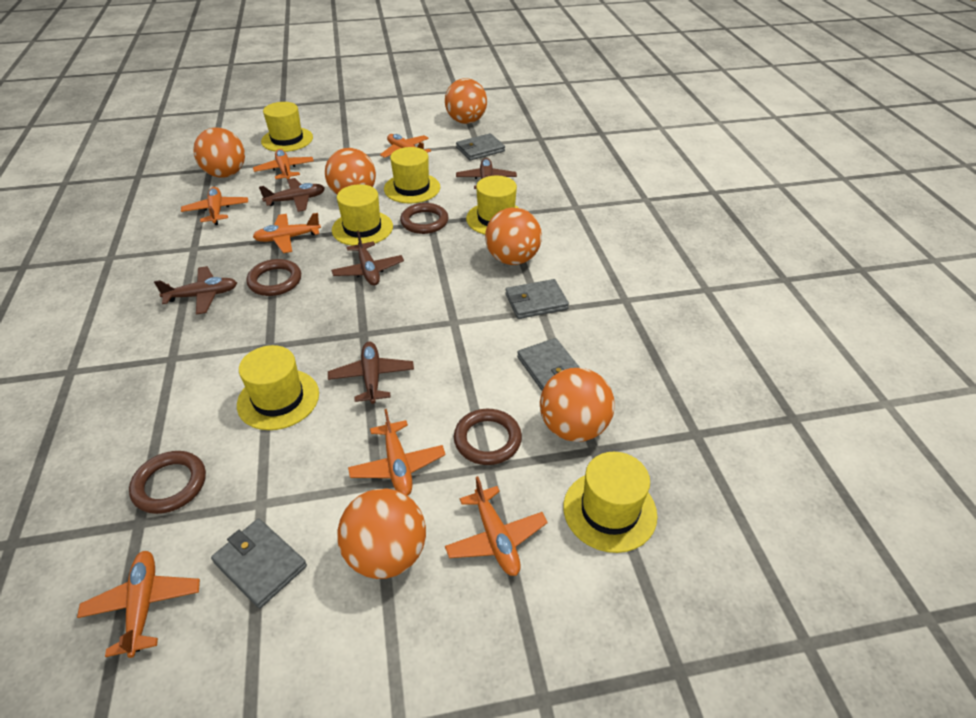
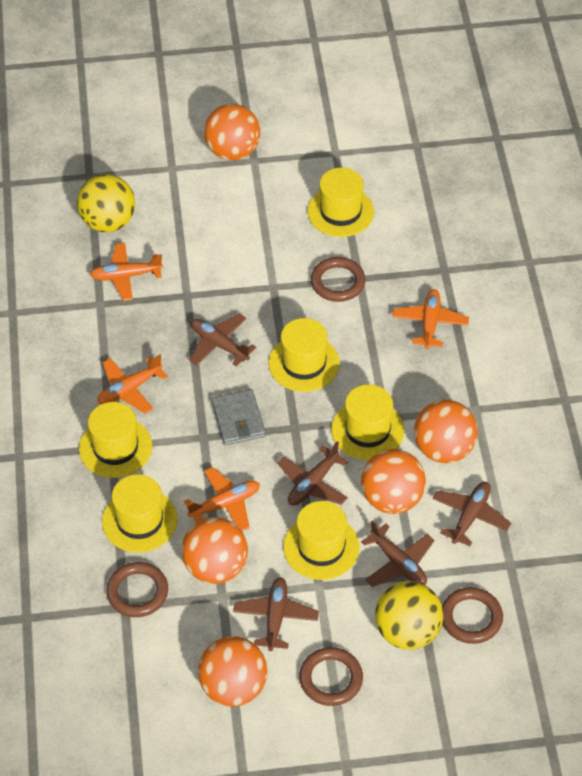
grey wallet: 4 -> 1
orange ball: 6 -> 5
orange plane: 7 -> 4
yellow ball: 0 -> 2

